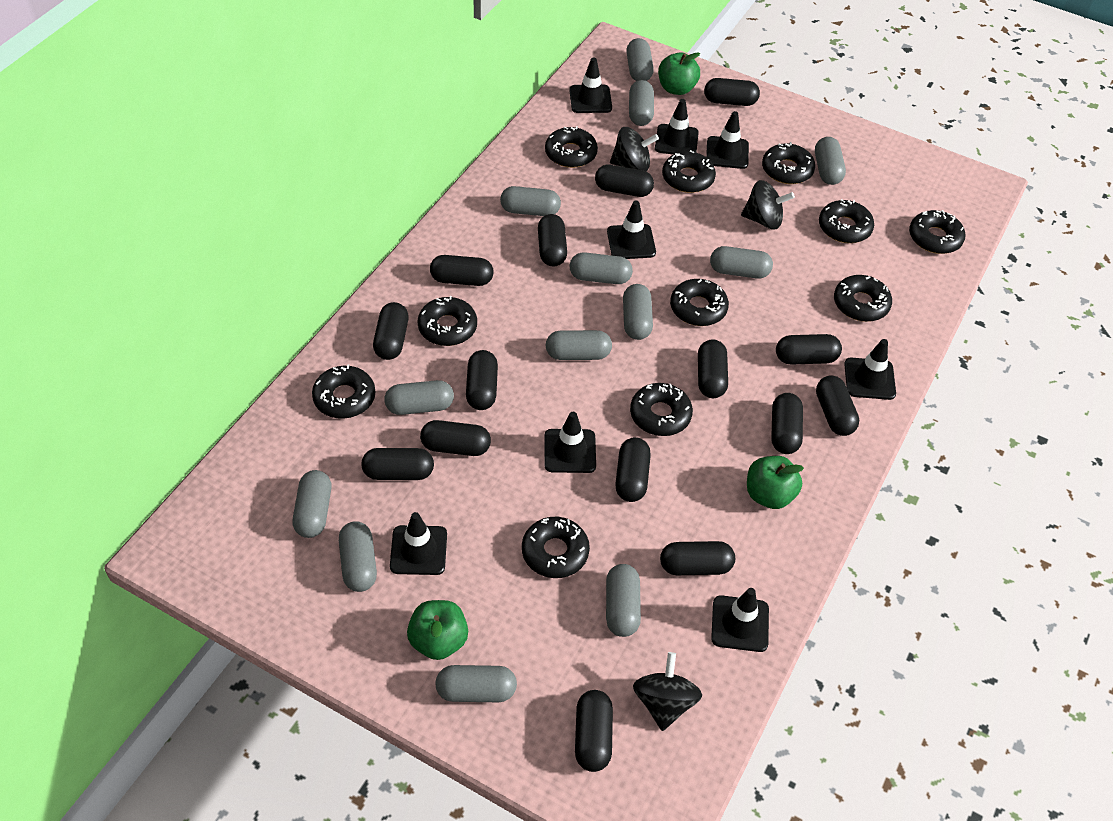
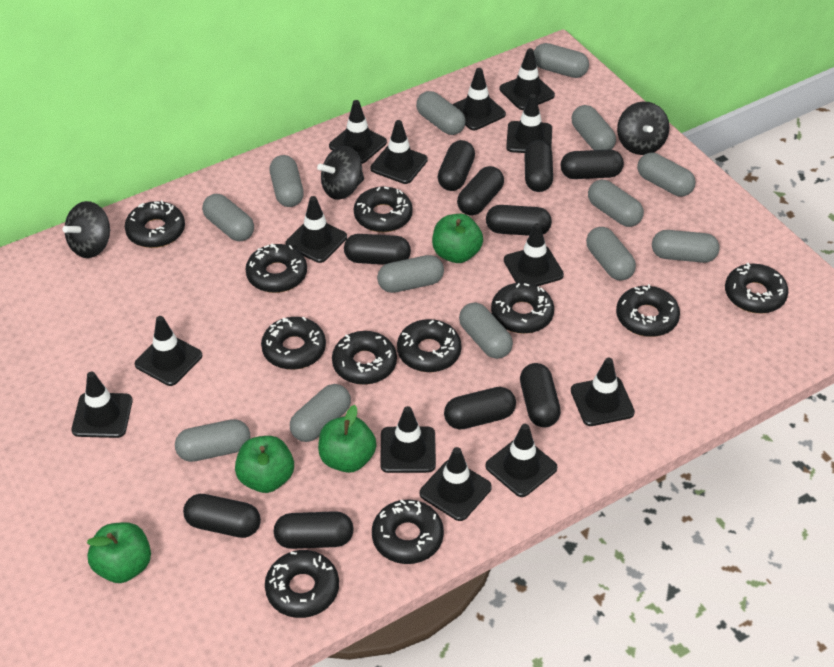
black capsule: 15 -> 10
black traffic cone: 8 -> 13
green apple: 3 -> 4

